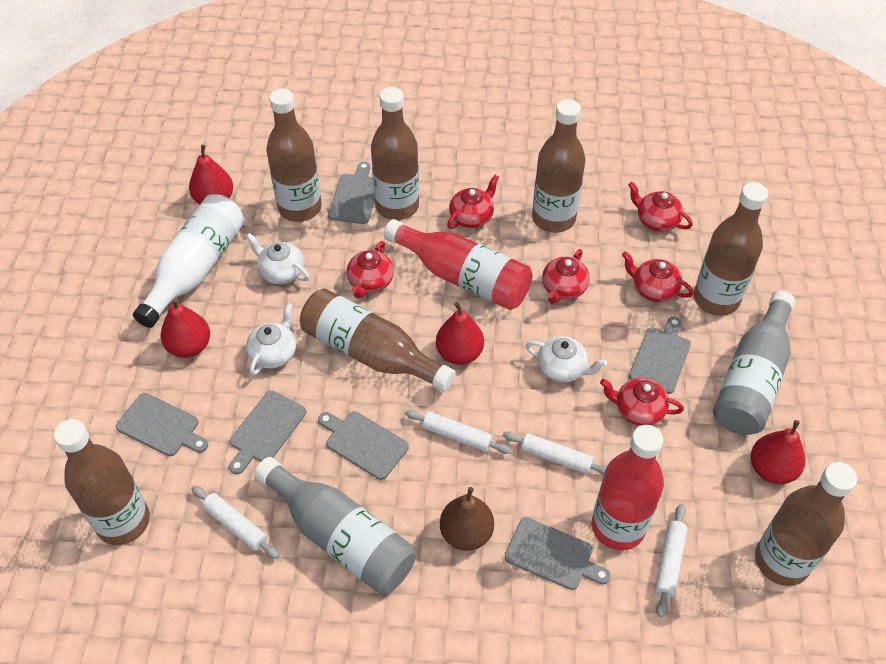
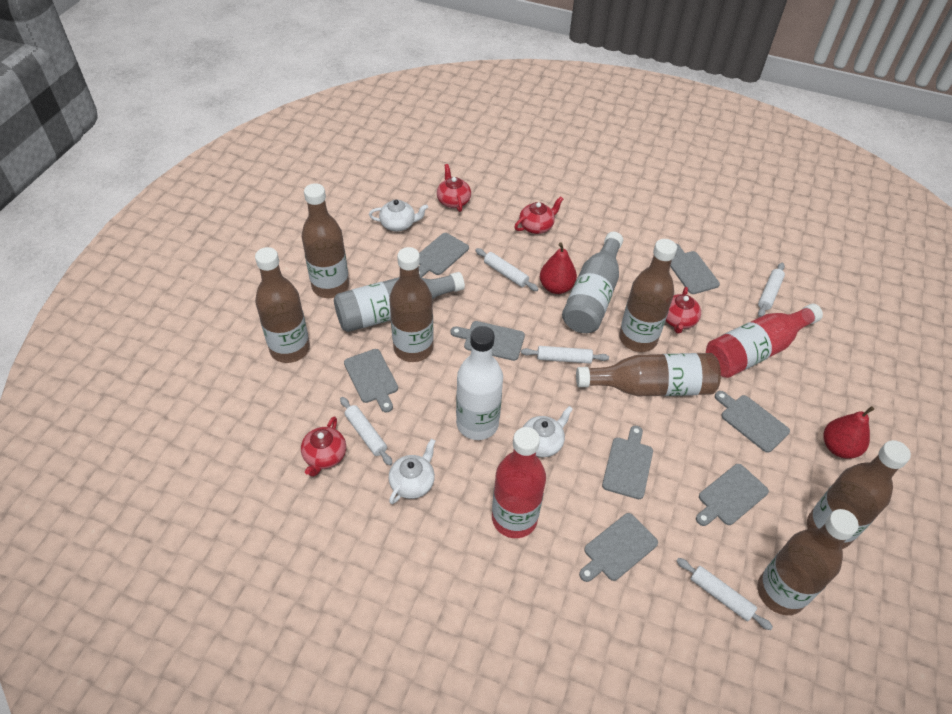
brown pear: 1 -> 0
grey cutting board: 6 -> 8
red pear: 4 -> 2
red teapot: 6 -> 4
white rolling pin: 4 -> 5

